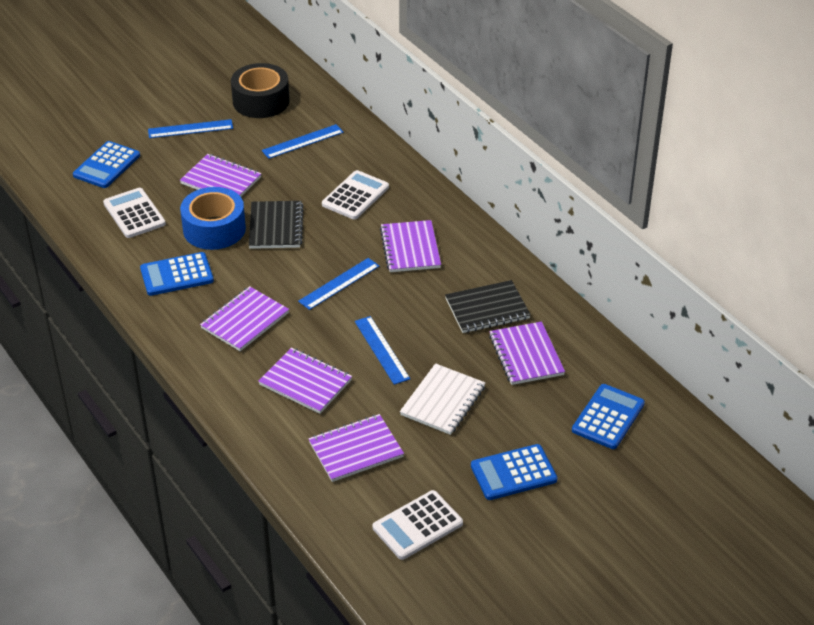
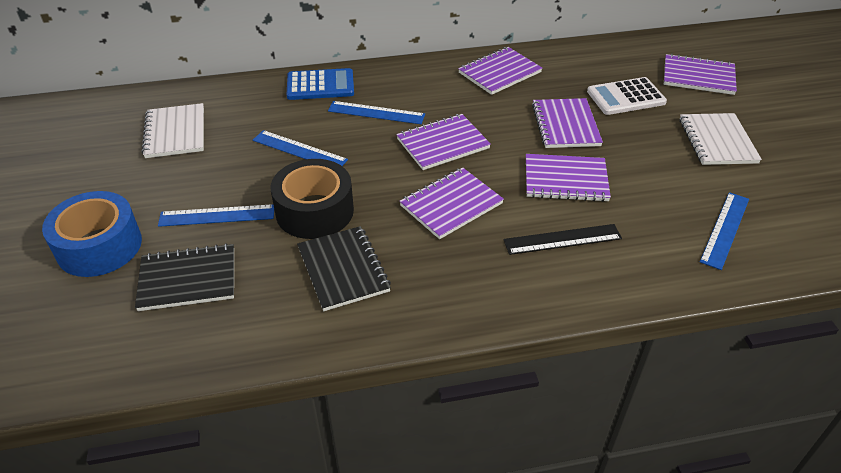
black ruler: 0 -> 1
blue calculator: 4 -> 1
white calculator: 3 -> 1
white notebook: 1 -> 2

